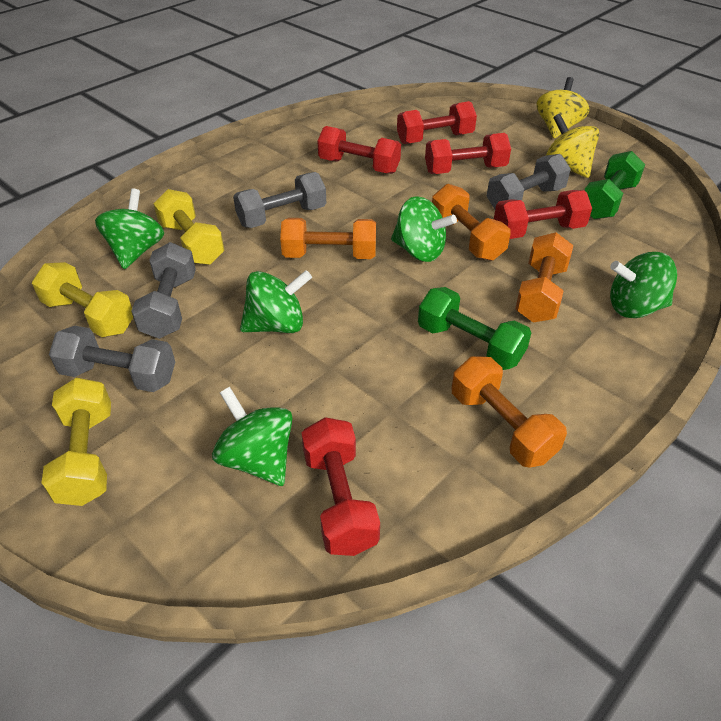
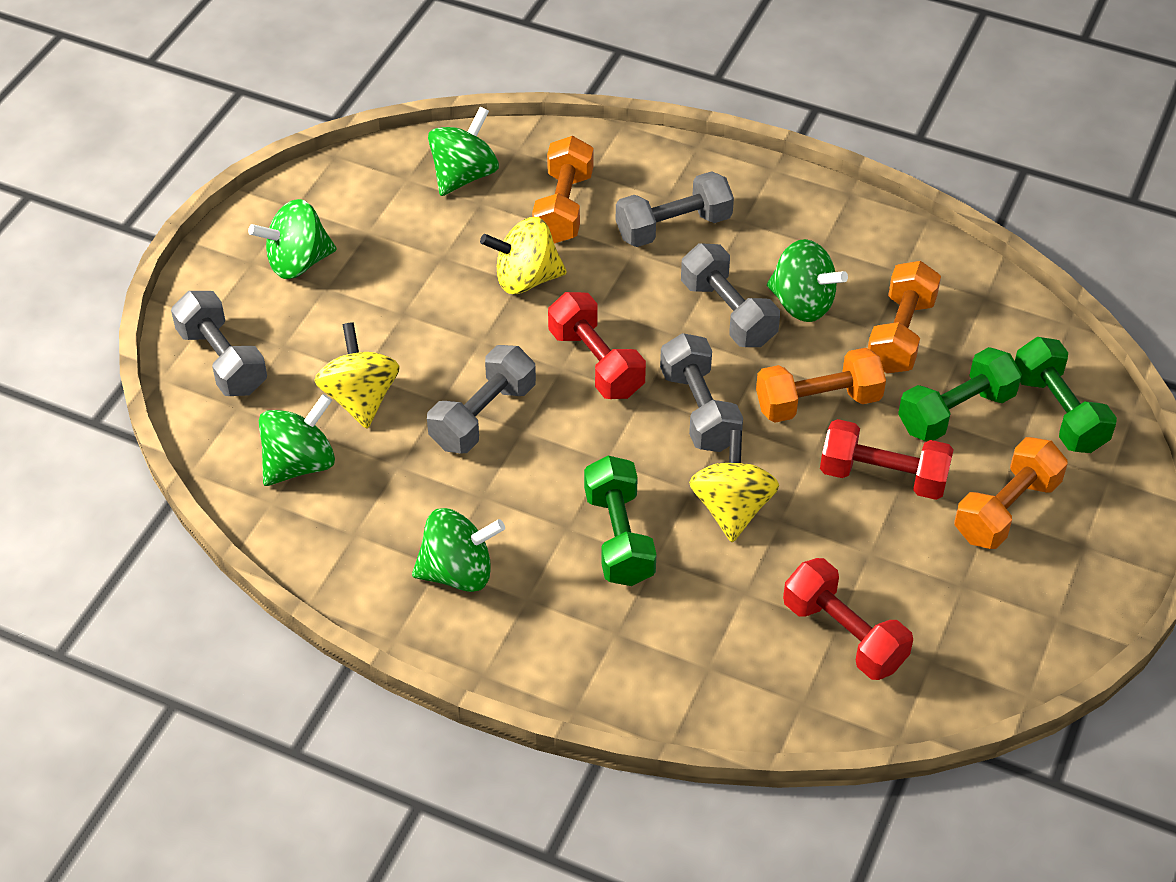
green dumbbell: 2 -> 3
grey dumbbell: 4 -> 5
red dumbbell: 5 -> 3
yellow dumbbell: 3 -> 0
yellow spinning top: 2 -> 3

